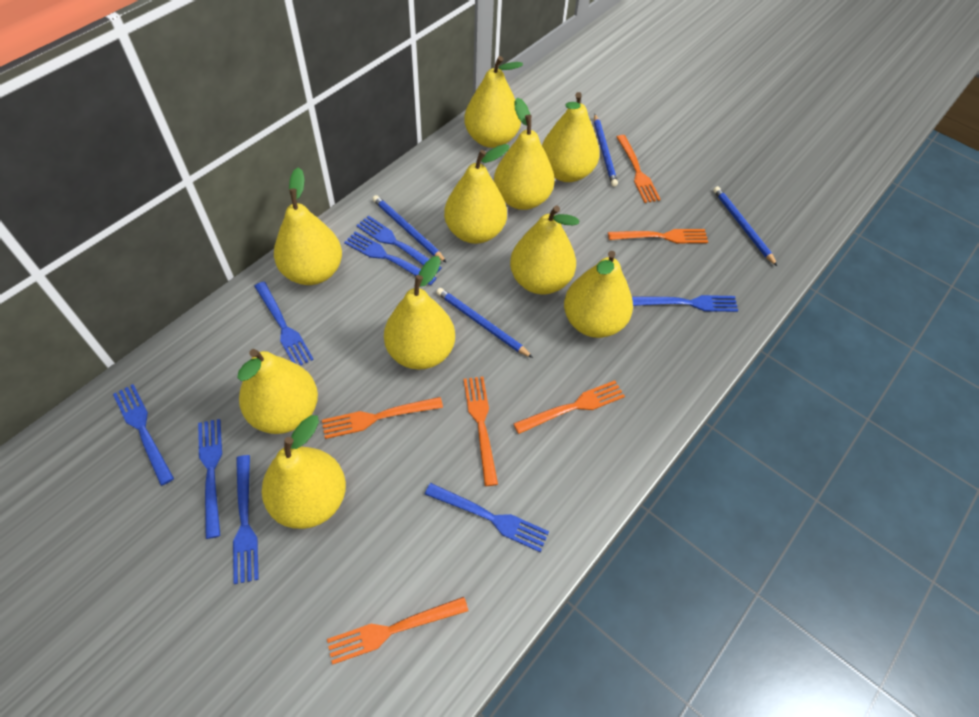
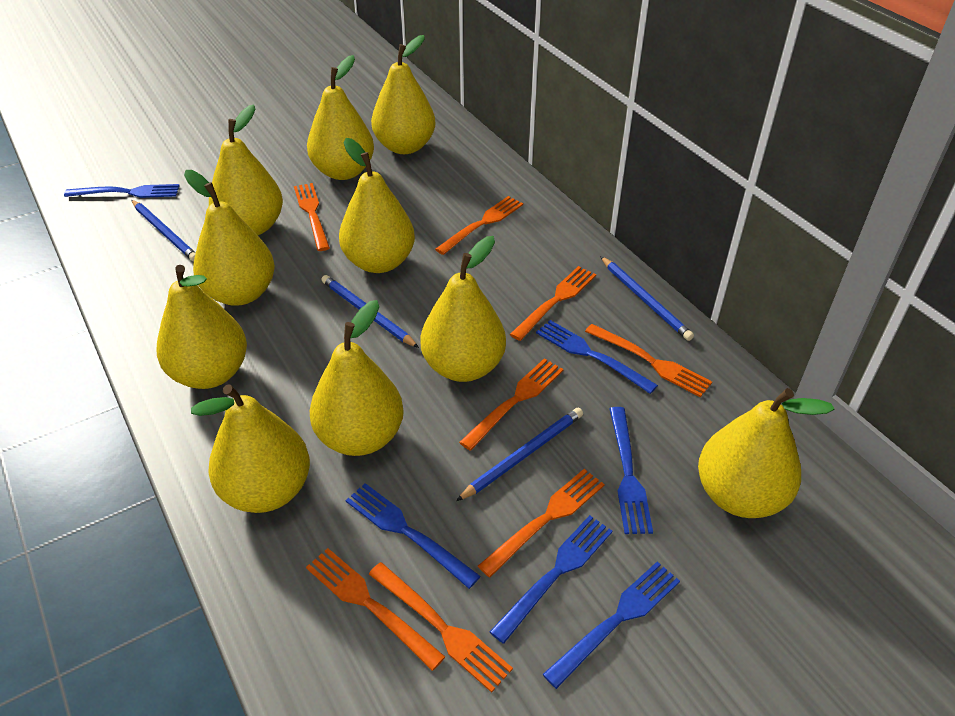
blue fork: 8 -> 6
orange fork: 6 -> 8

